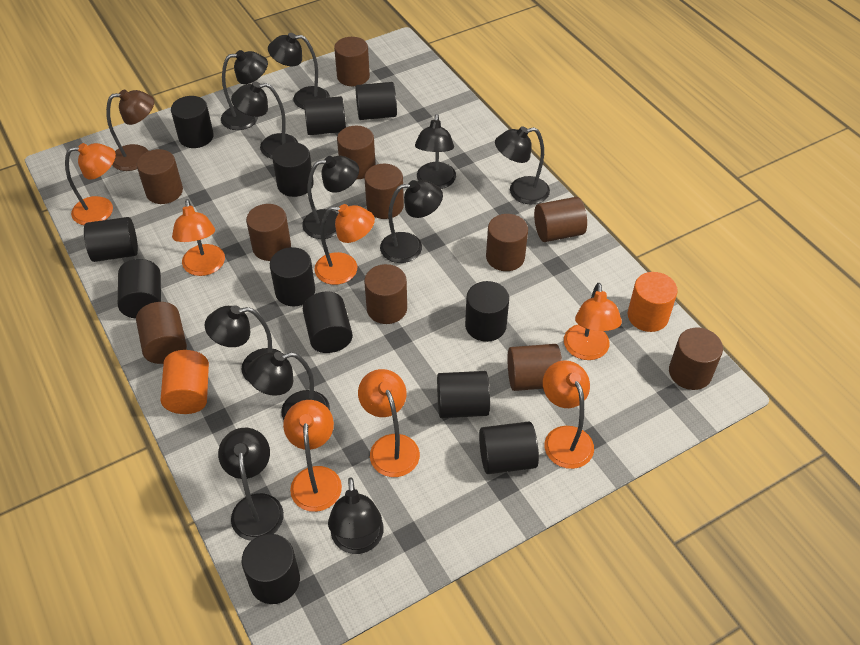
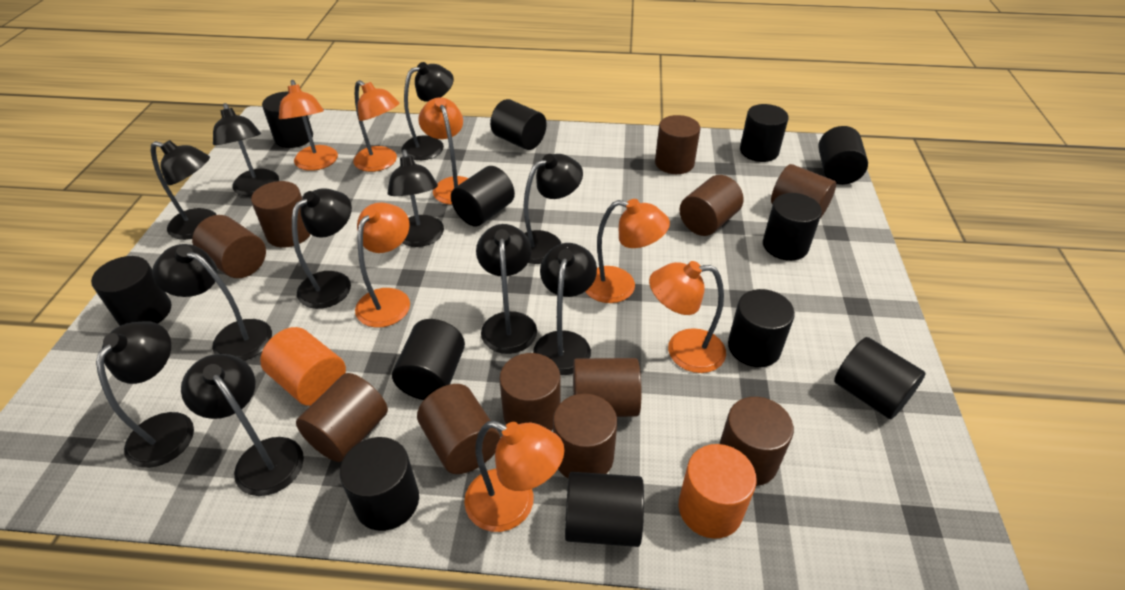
brown lamp: 1 -> 0

